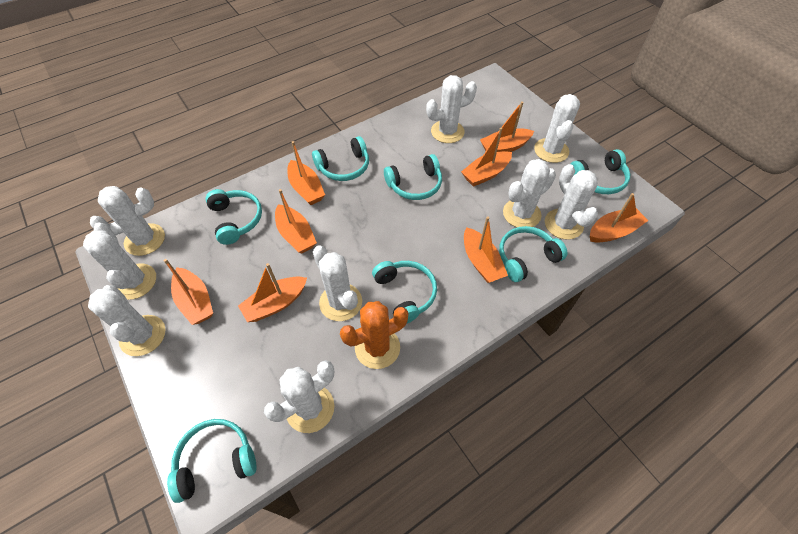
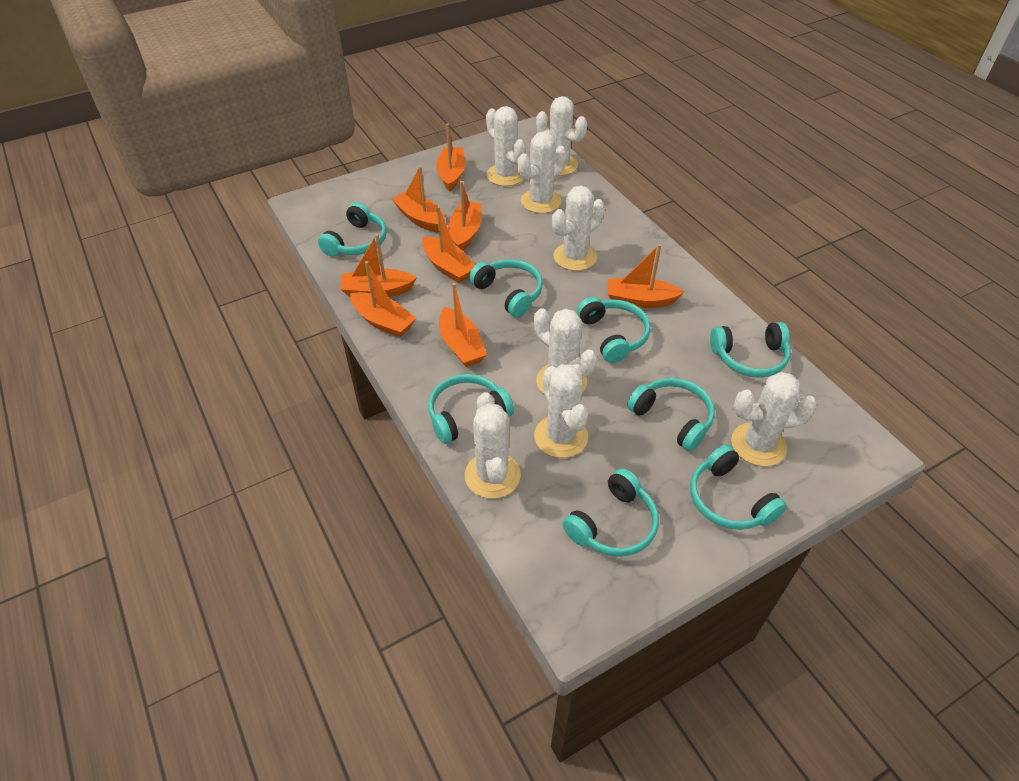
orange cactus: 1 -> 0
turquoise headphones: 7 -> 8
white cactus: 9 -> 8

